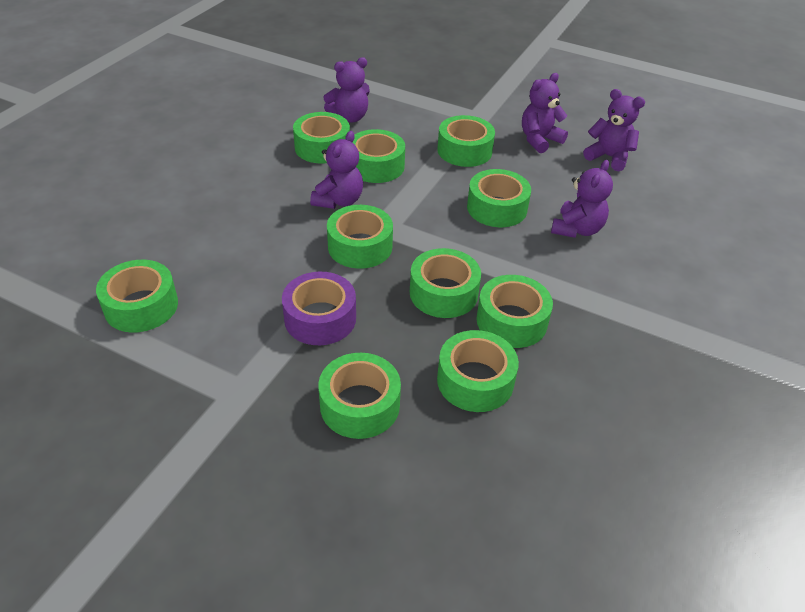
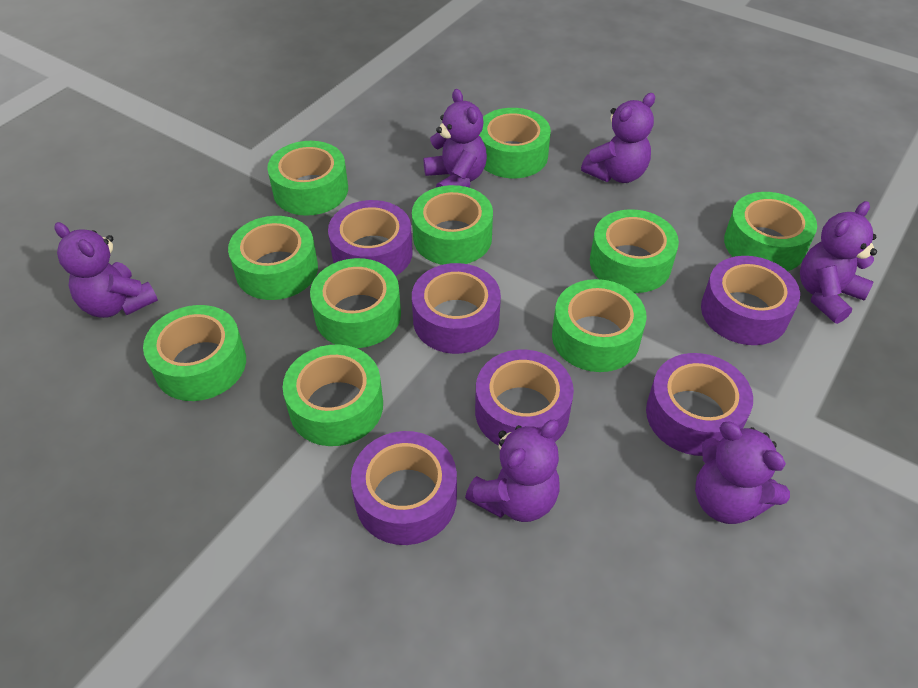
purple tape: 1 -> 6
purple teddy bear: 5 -> 6

